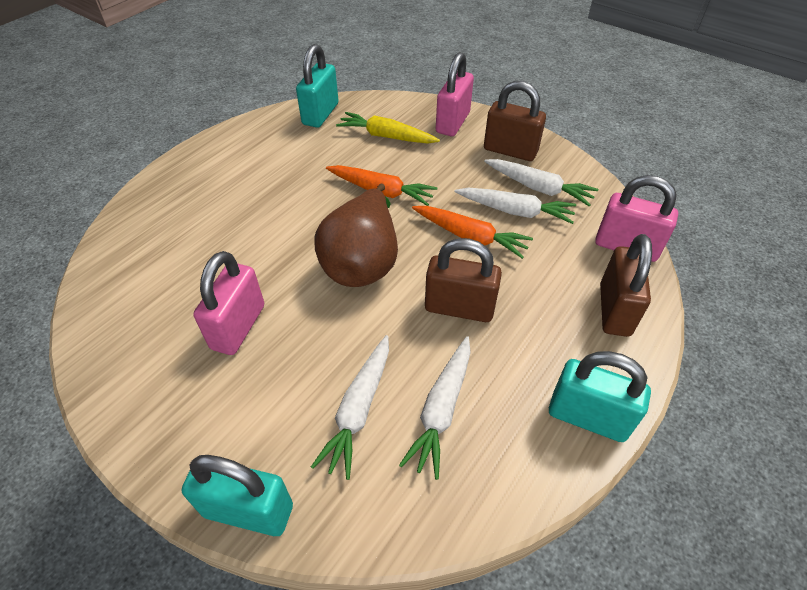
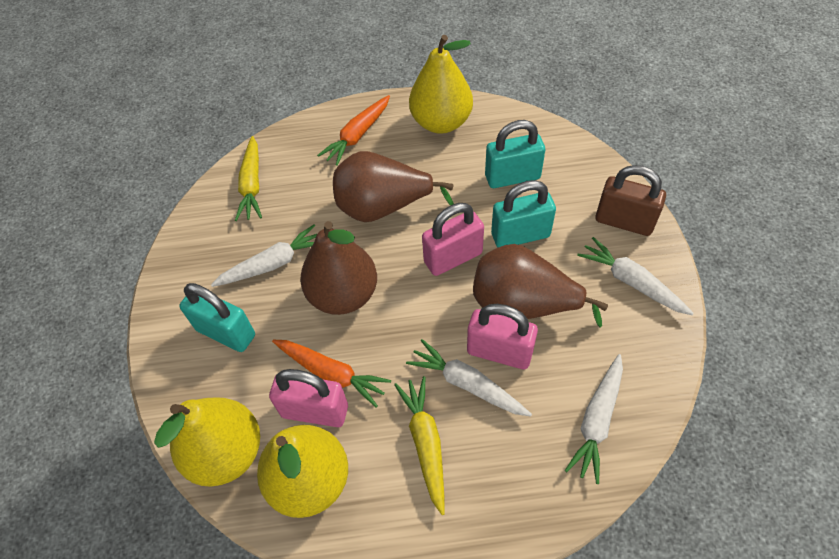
brown padlock: 3 -> 1
brown pear: 1 -> 3
yellow carrot: 1 -> 2
yellow pear: 0 -> 3

